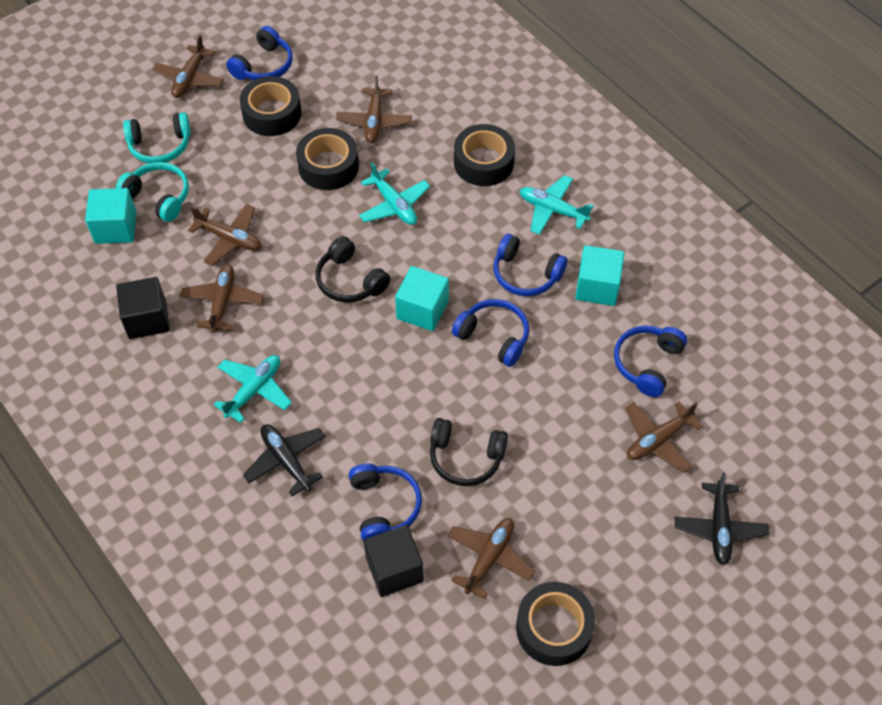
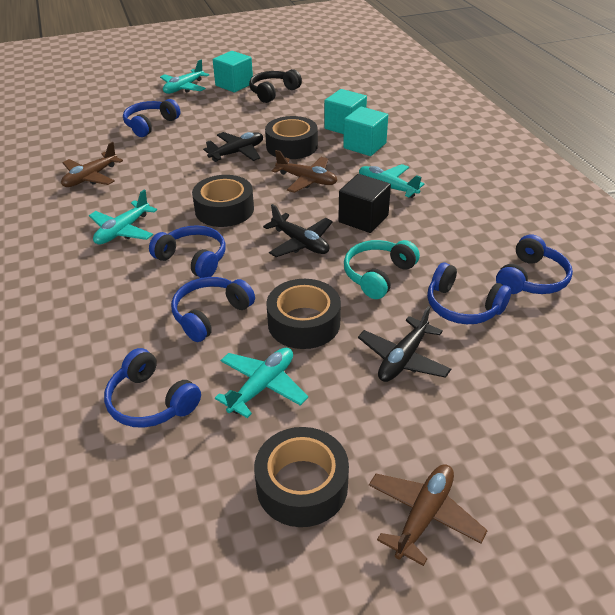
black cube: 2 -> 1
black headphones: 2 -> 1
black plane: 2 -> 3
blue headphones: 5 -> 6
brown plane: 6 -> 3
turquoise headphones: 2 -> 1
turquoise plane: 3 -> 4

